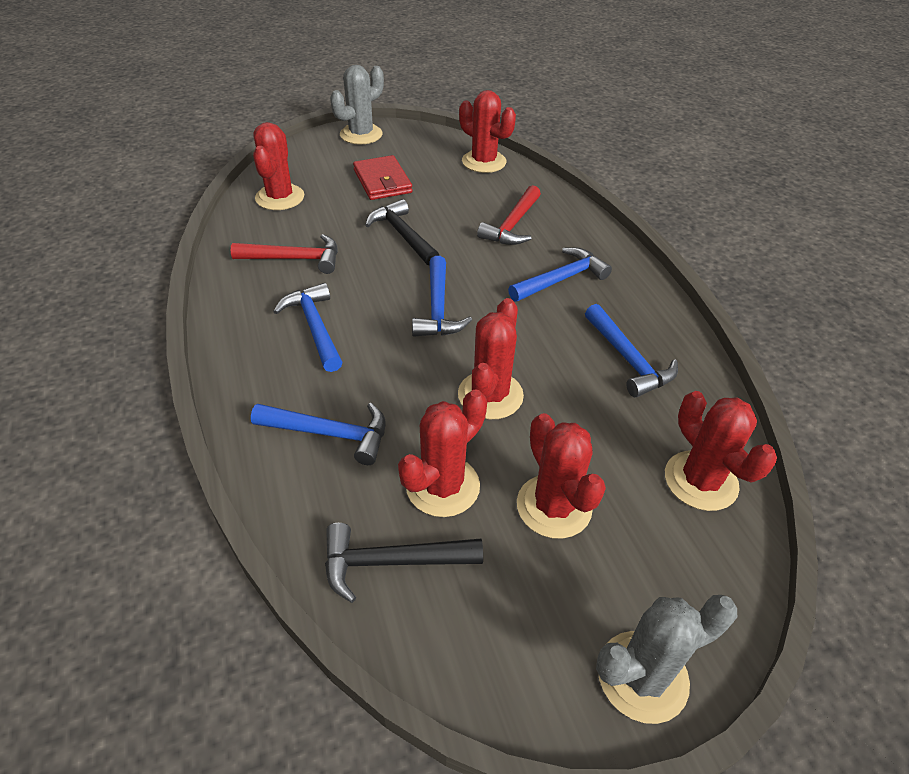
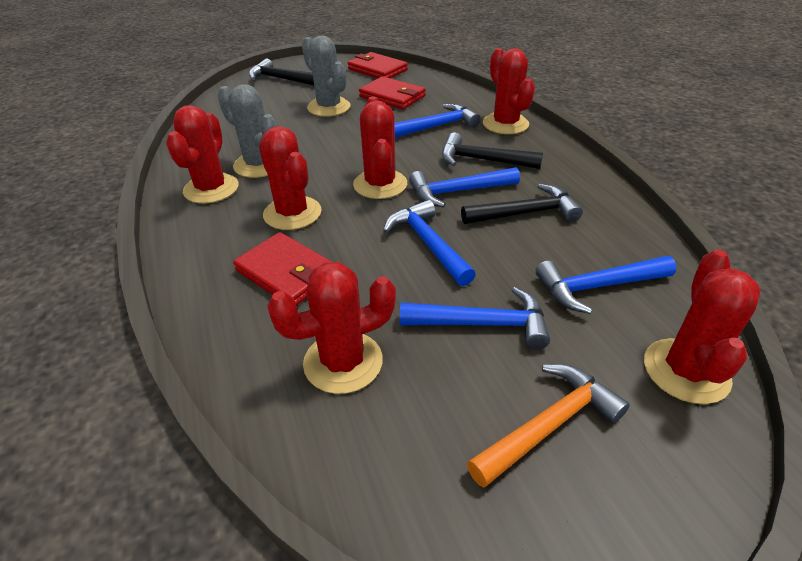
black hammer: 2 -> 3
orange hammer: 0 -> 1
red hammer: 2 -> 0
red wallet: 1 -> 3

